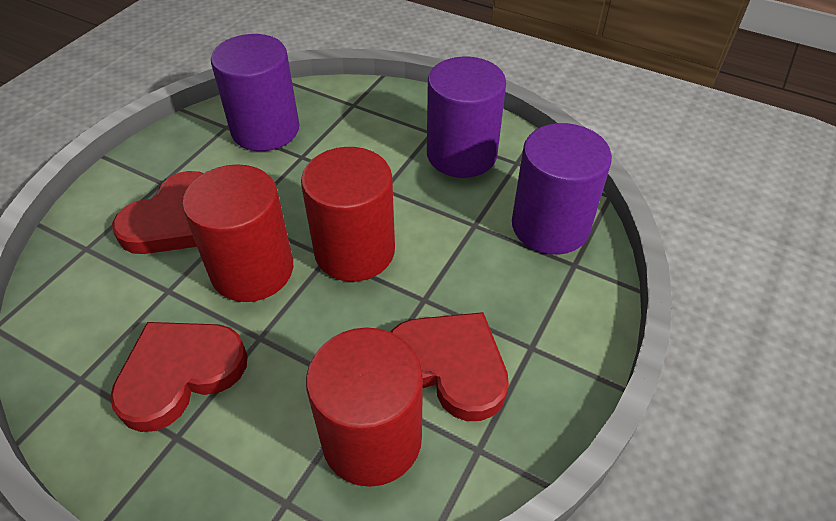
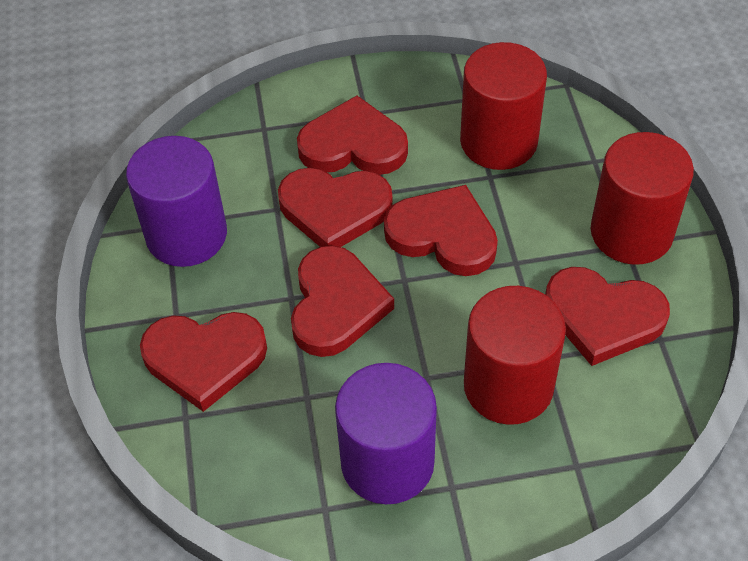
purple cylinder: 3 -> 2
red heart: 3 -> 6

